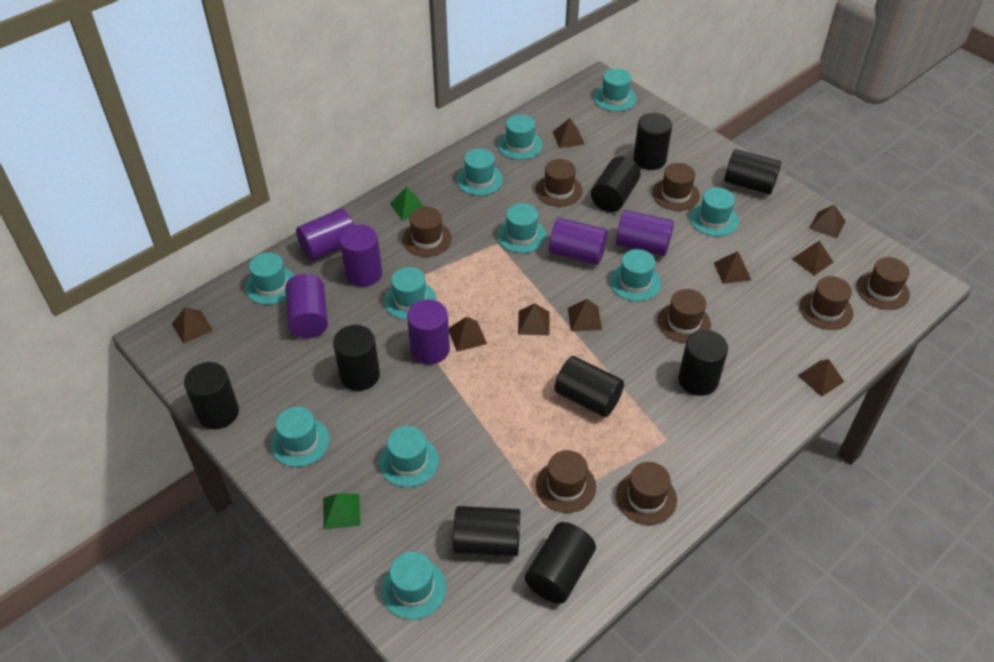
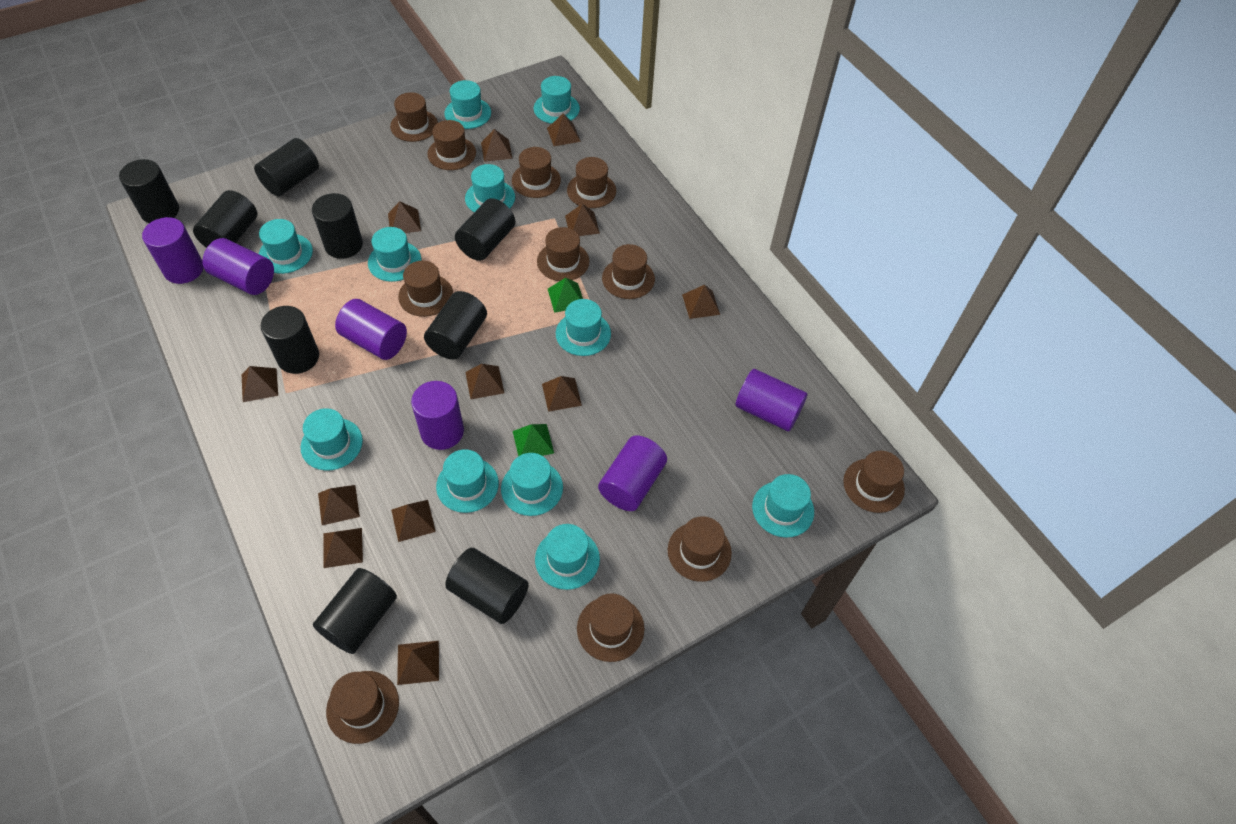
brown hat: 8 -> 11
brown pyramid: 9 -> 12

